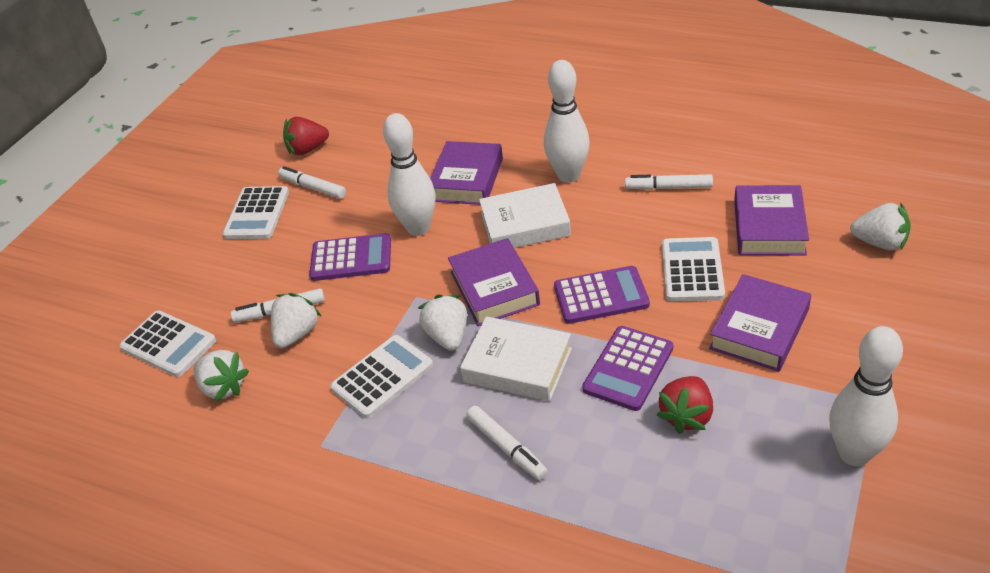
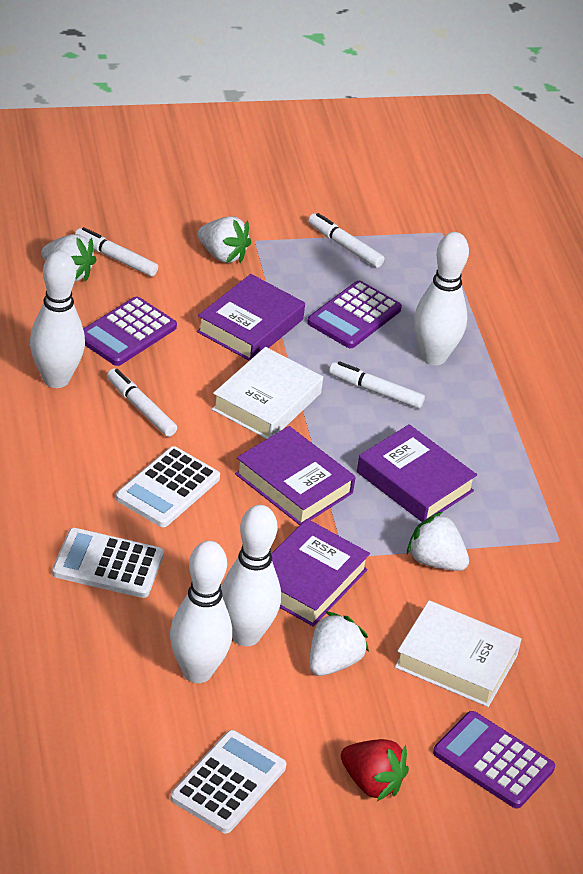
red strawberry: 2 -> 1
white bowling pin: 3 -> 4
white calculator: 4 -> 3

